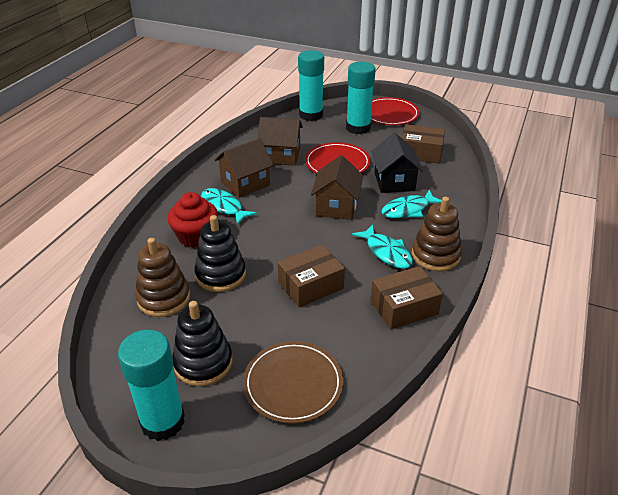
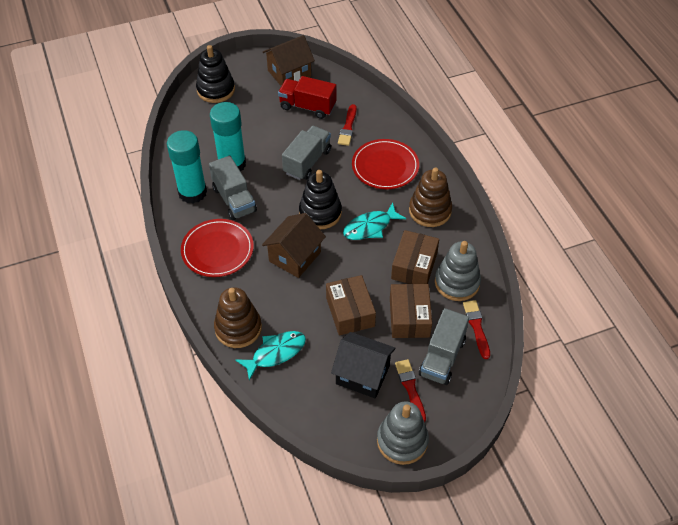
brown house: 3 -> 2
brown plate: 1 -> 0
grey stacking toy: 0 -> 2
grey truck: 0 -> 3
red brush: 0 -> 3
red cupcake: 1 -> 0
red truck: 0 -> 1
turquoise fish: 3 -> 2
turquoise glue stick: 3 -> 2

